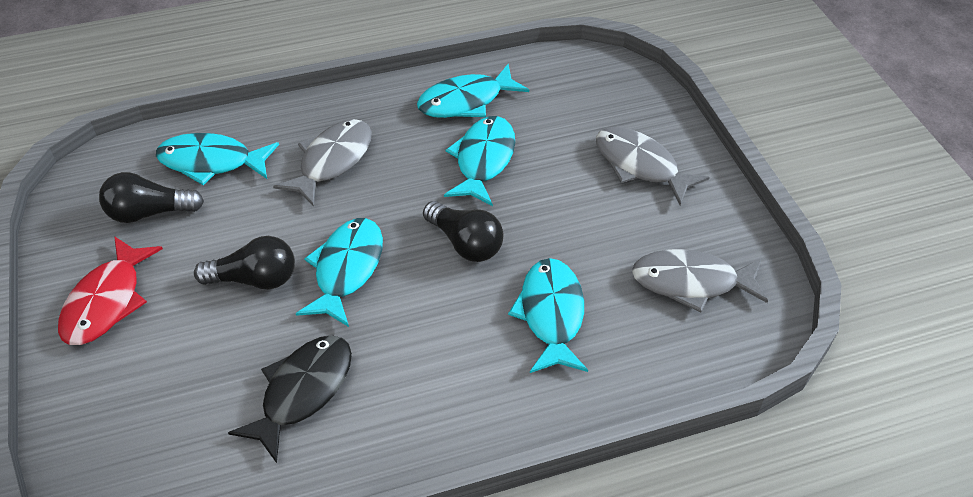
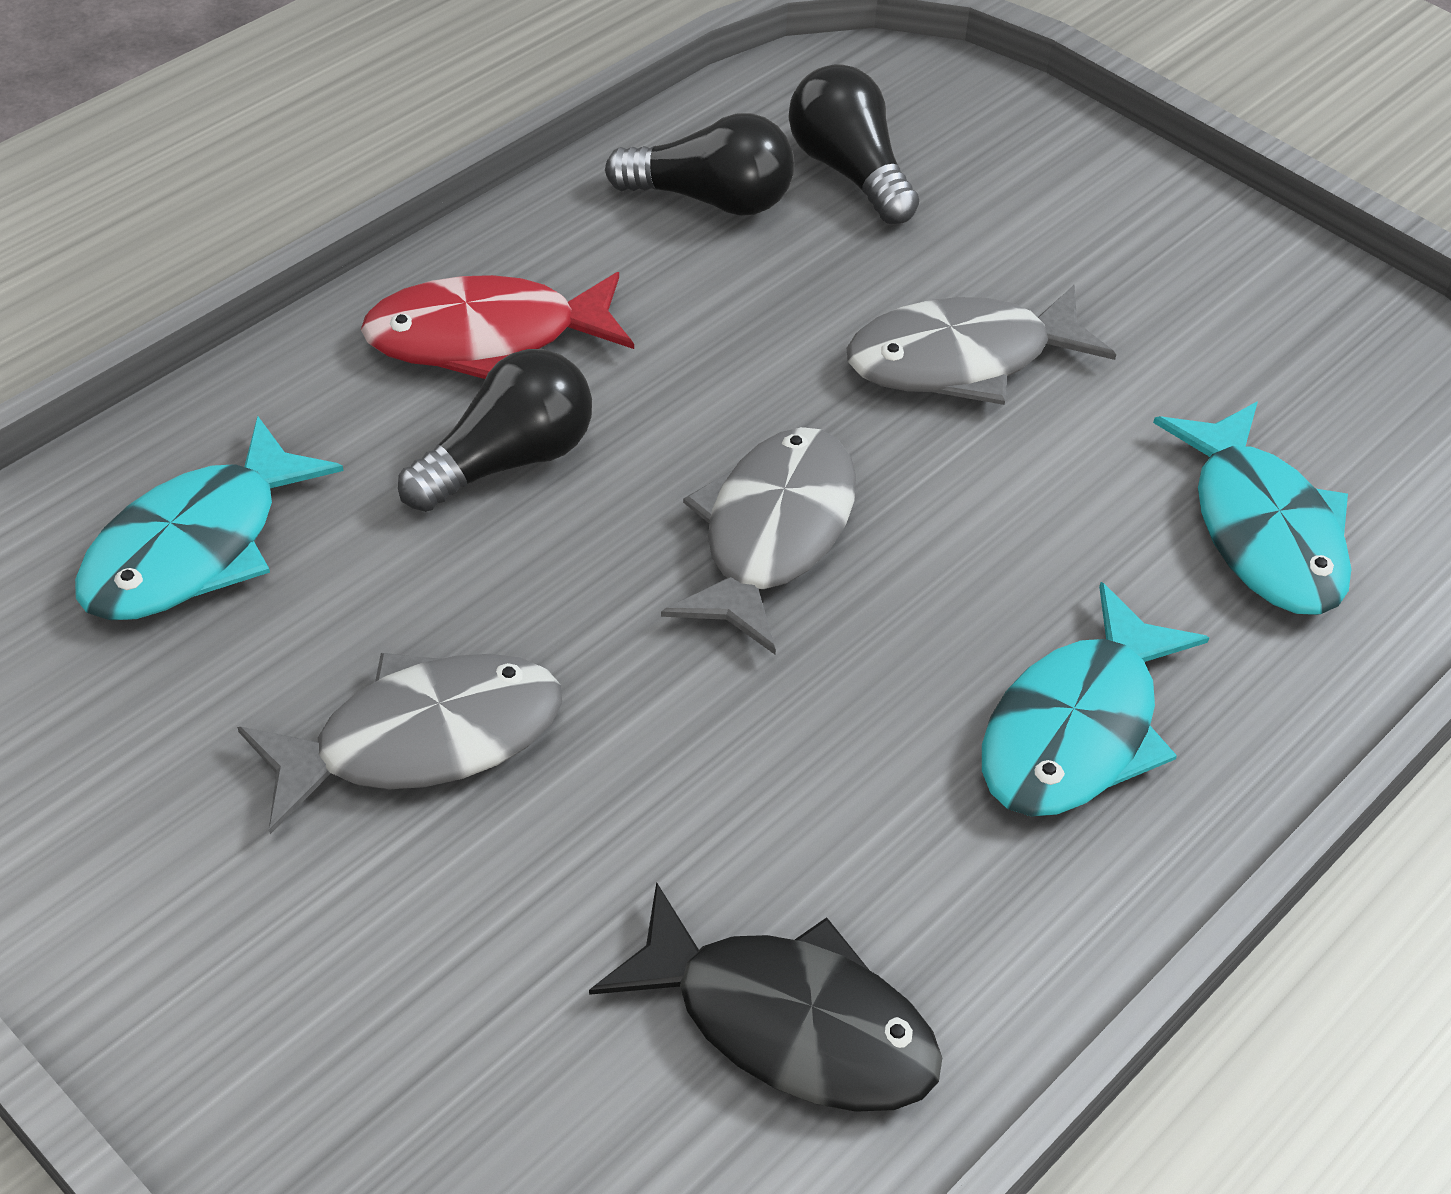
turquoise fish: 5 -> 3

